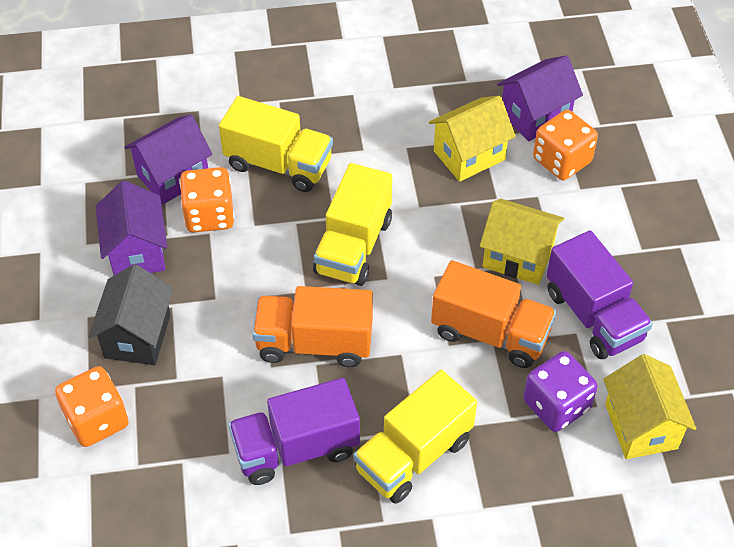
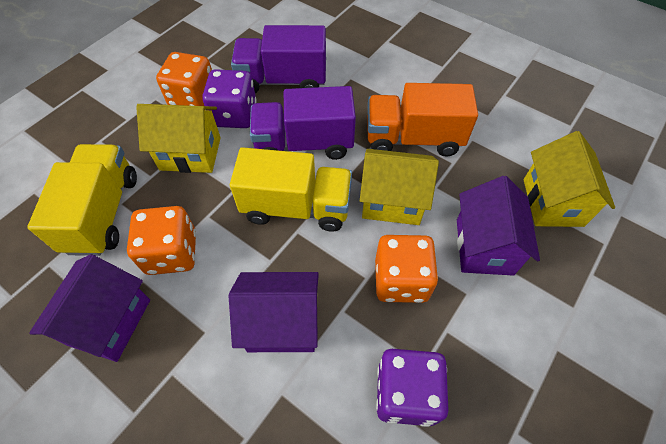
black house: 1 -> 0
orange truck: 2 -> 1
purple dice: 1 -> 2
yellow truck: 3 -> 2

